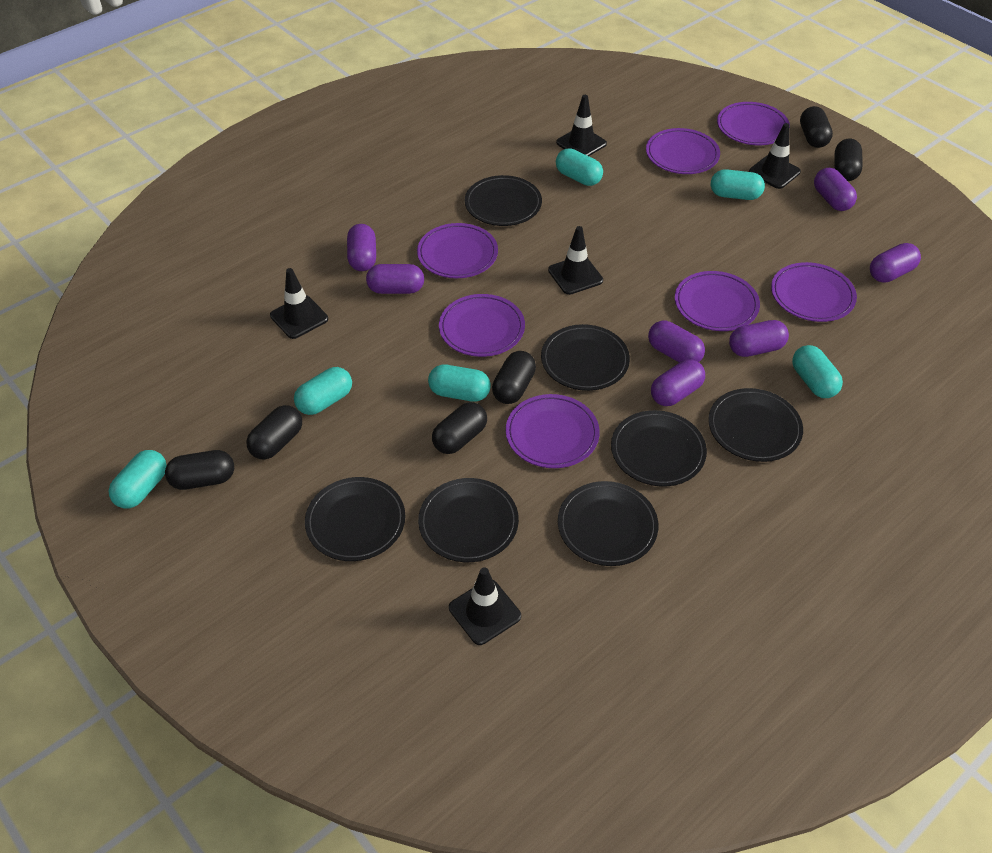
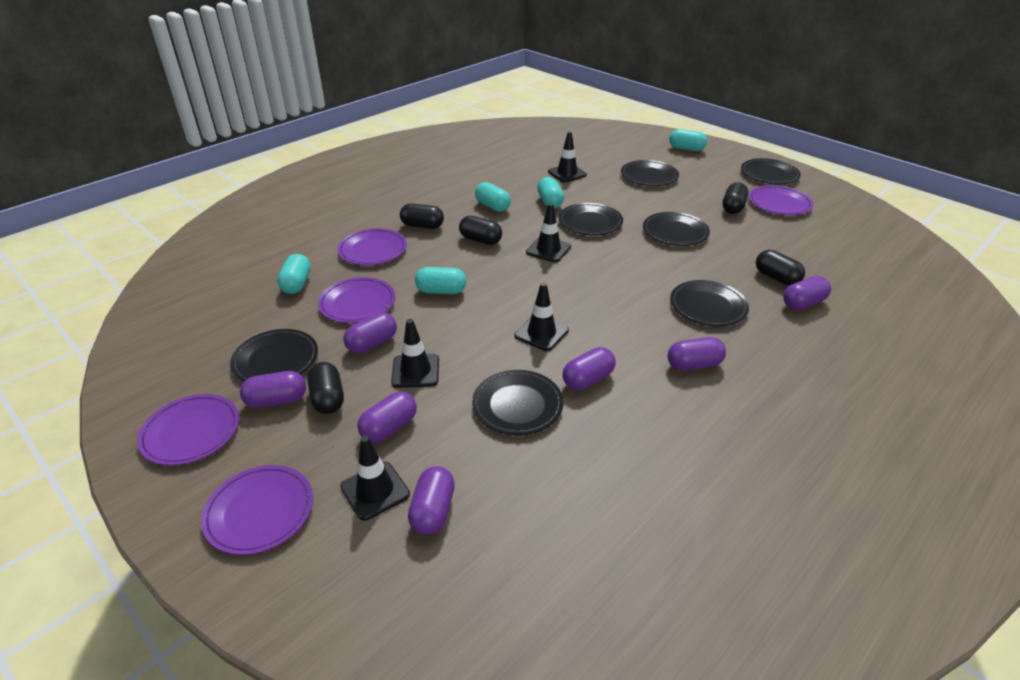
black capsule: 6 -> 5
purple plate: 7 -> 5
turquoise capsule: 6 -> 5

